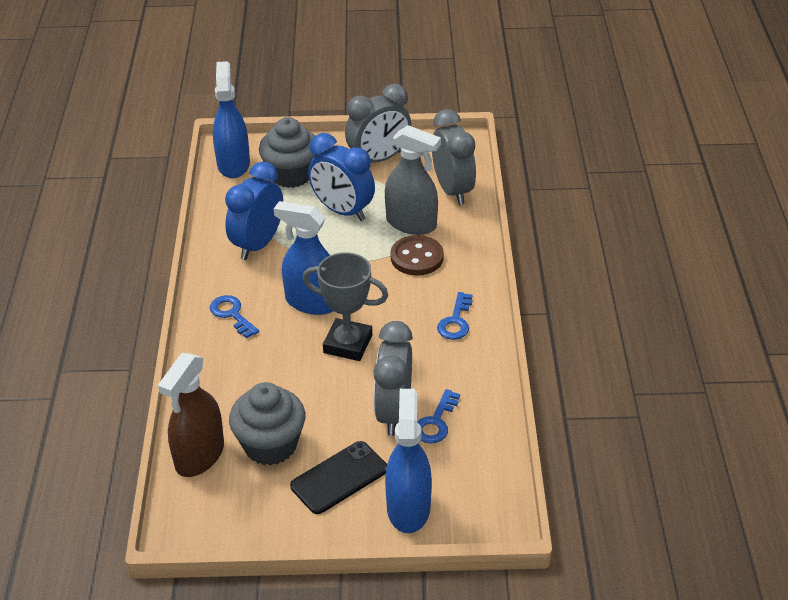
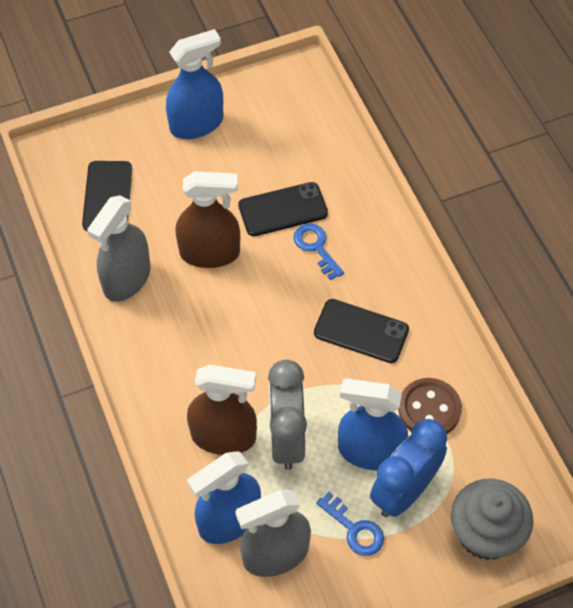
black phone: 1 -> 3
blue clock: 2 -> 1
blue key: 3 -> 2
brown spray bottle: 1 -> 2
grey clock: 3 -> 1
grey cupcake: 2 -> 1
grey spray bottle: 1 -> 2
grey trophy: 1 -> 0

